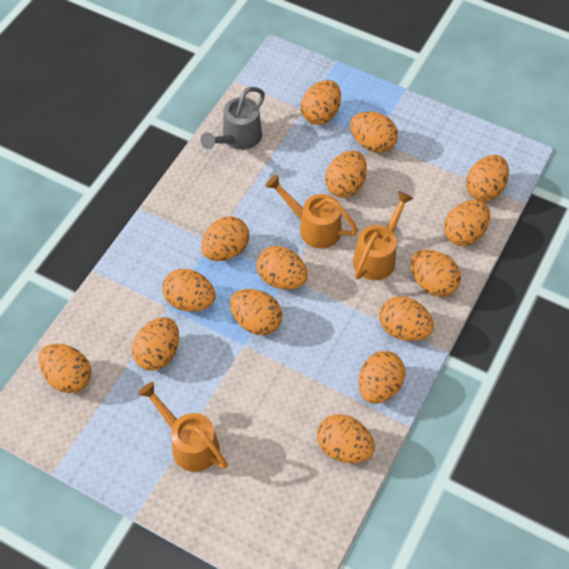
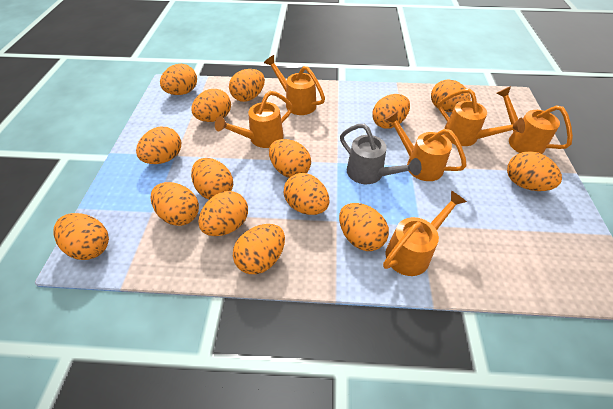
orange watering can: 3 -> 6

